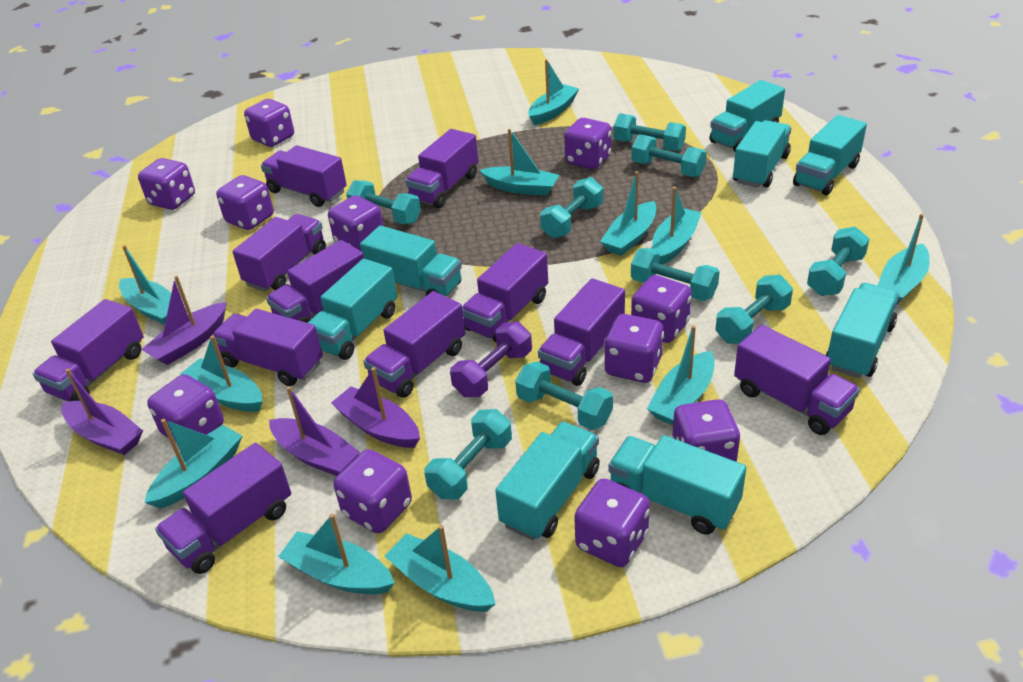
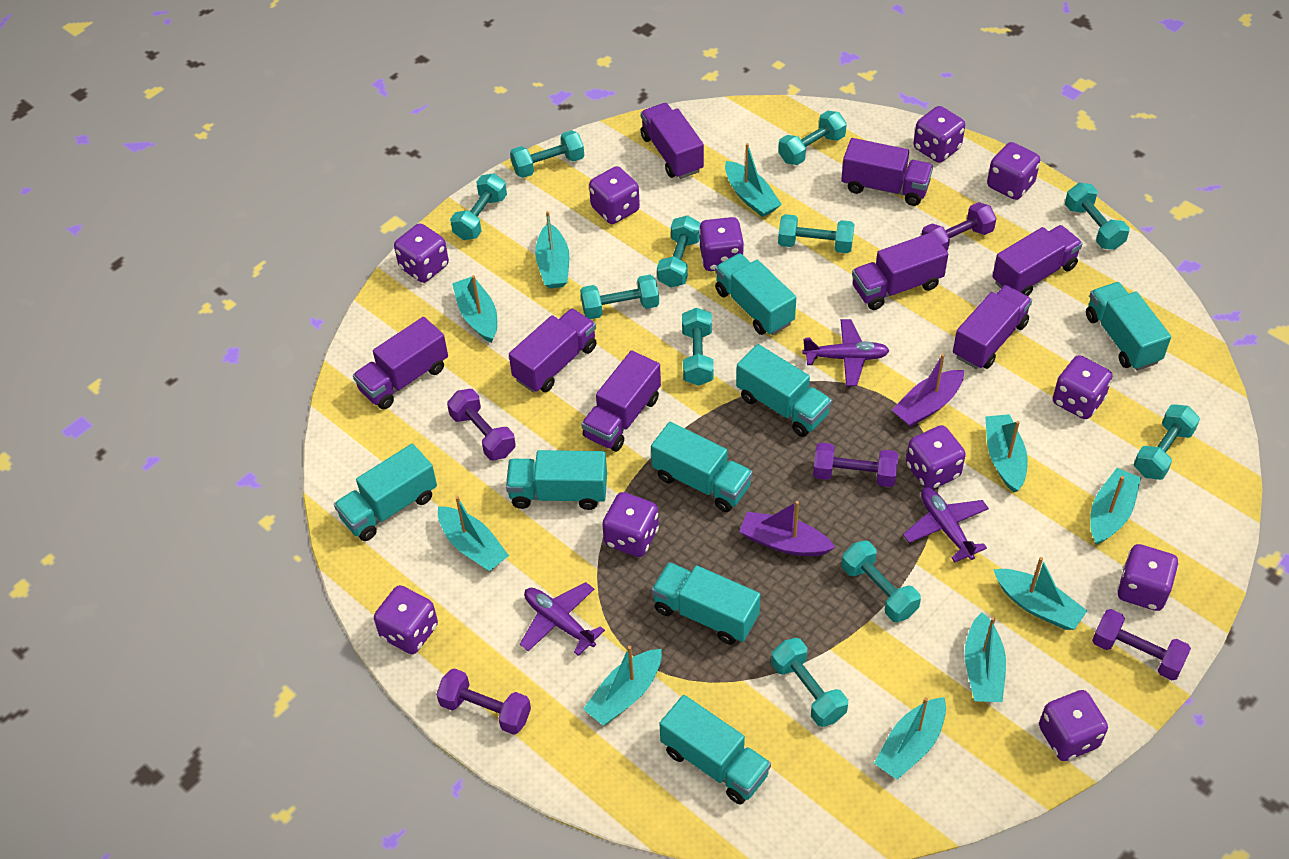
purple boat: 4 -> 2
purple dumbbell: 1 -> 5
purple plane: 0 -> 3
purple truck: 11 -> 8
turquoise boat: 11 -> 10
turquoise dumbbell: 9 -> 11

